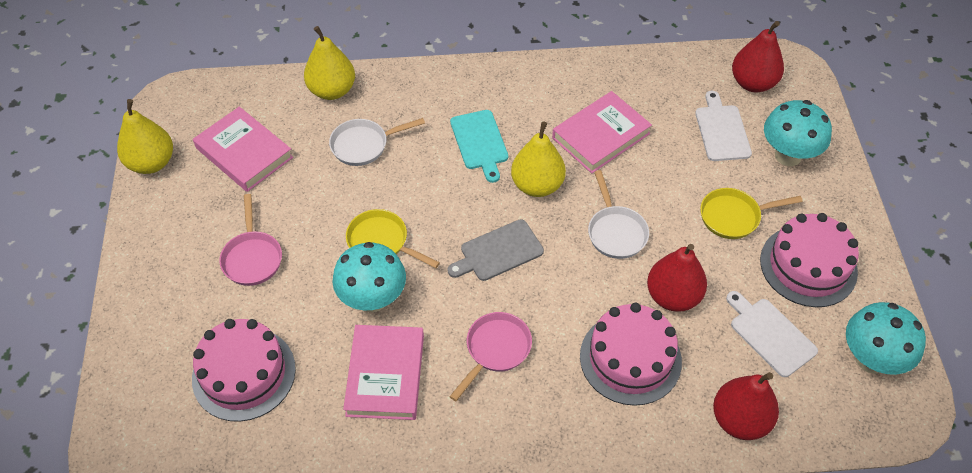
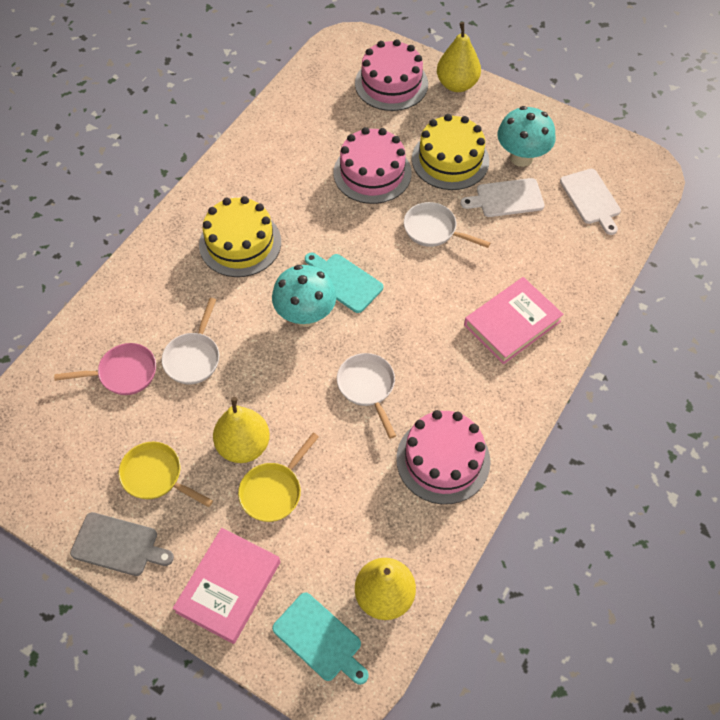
pink book: 3 -> 2
pink pan: 2 -> 1
red pear: 3 -> 0
turquoise cutting board: 1 -> 2
turquoise mushroom: 3 -> 2
white pan: 2 -> 3
yellow cake: 0 -> 2

